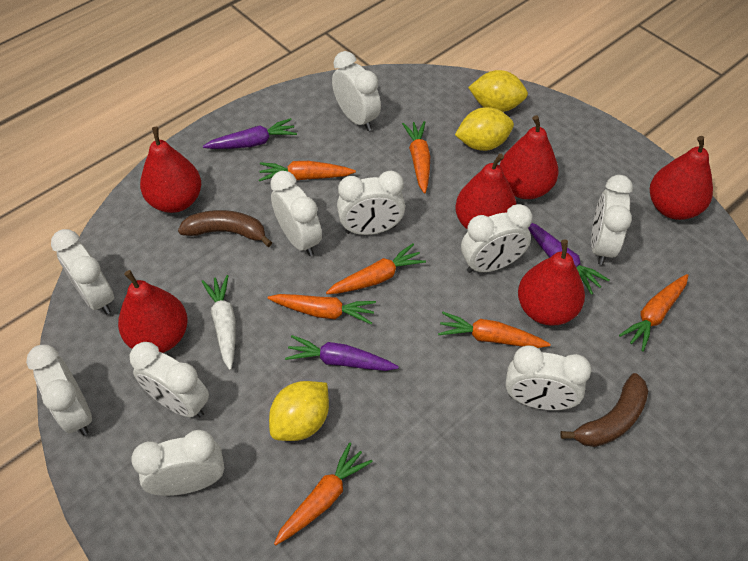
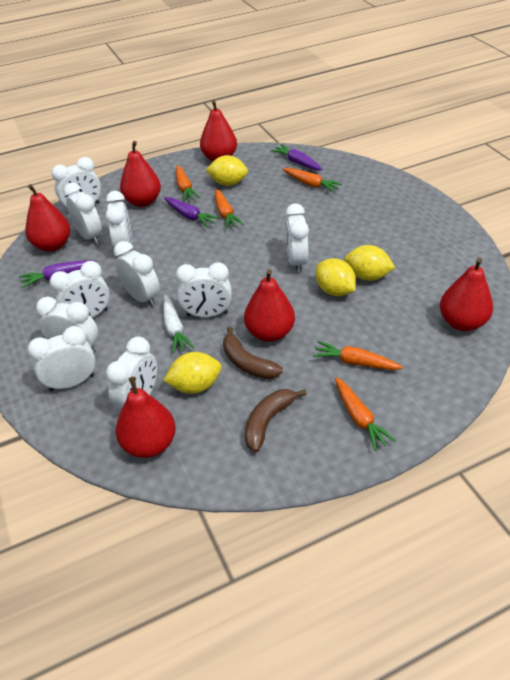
orange carrot: 7 -> 5
yellow lemon: 3 -> 4

